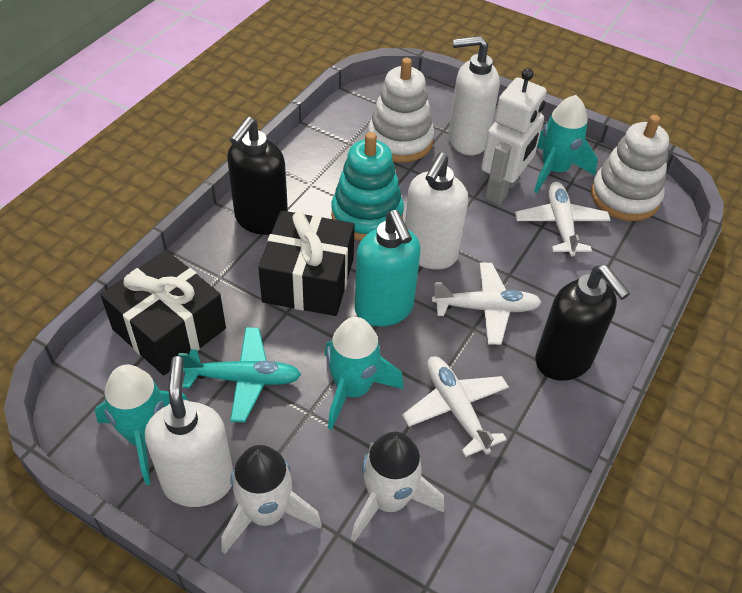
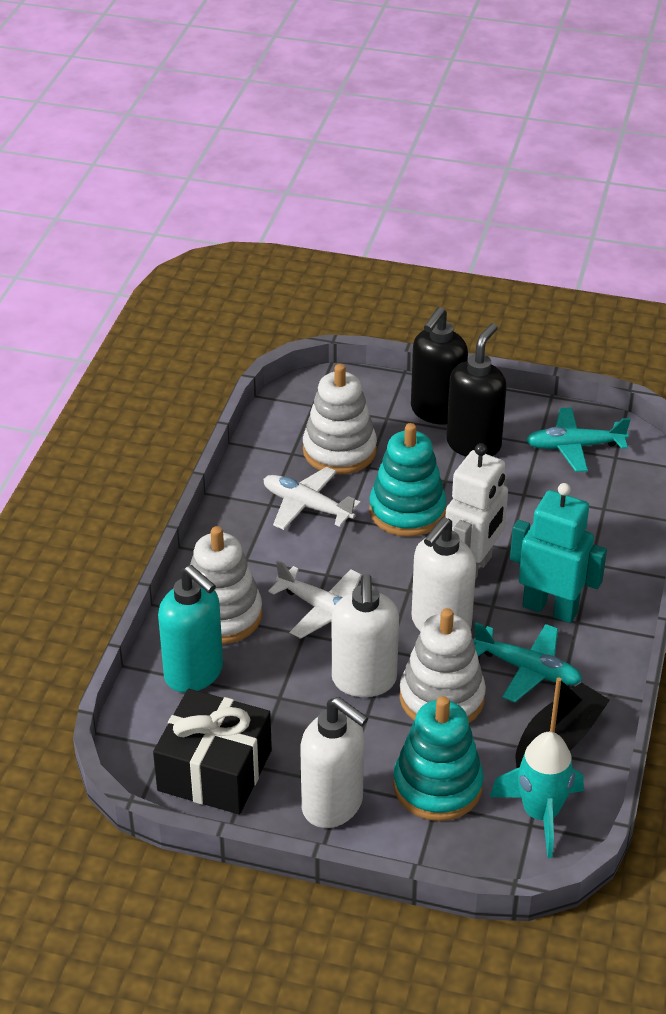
black boat: 0 -> 1
black gift: 2 -> 1
turquoise plane: 1 -> 2
turquoise robot: 0 -> 1
turquoise rocket: 3 -> 1
turquoise stacking toy: 1 -> 2
white plane: 3 -> 2
white rocket: 2 -> 0
white stacking toy: 2 -> 3

